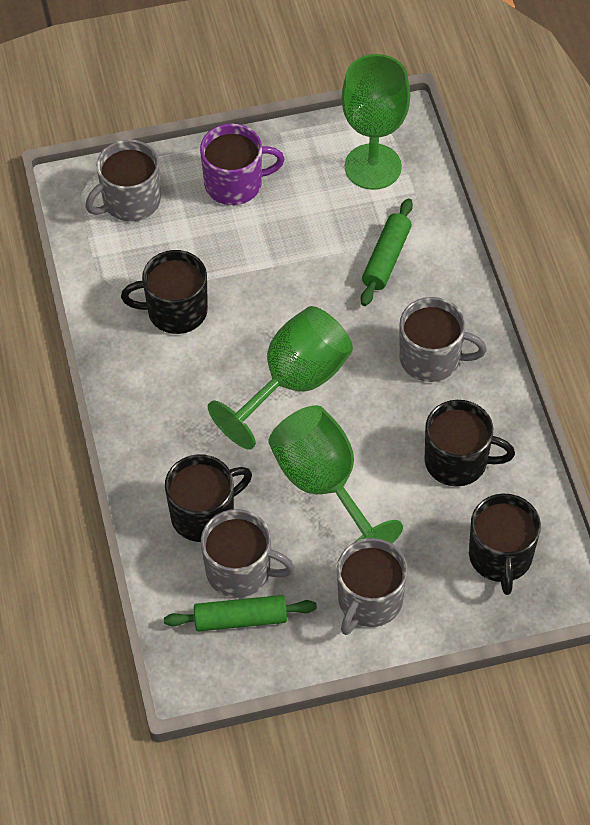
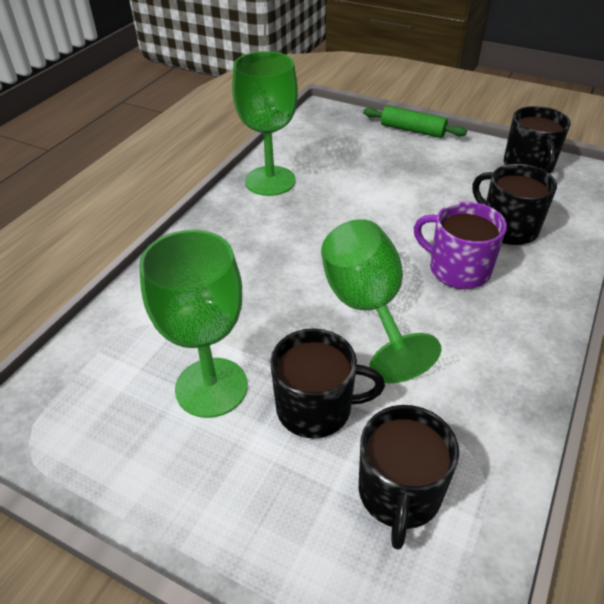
green rolling pin: 2 -> 1
grey mug: 4 -> 0

